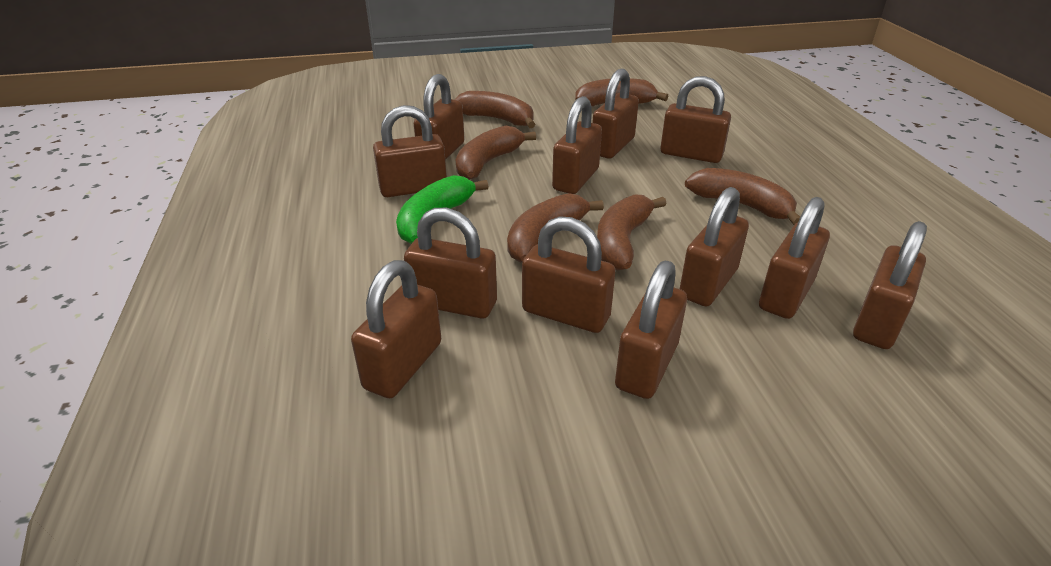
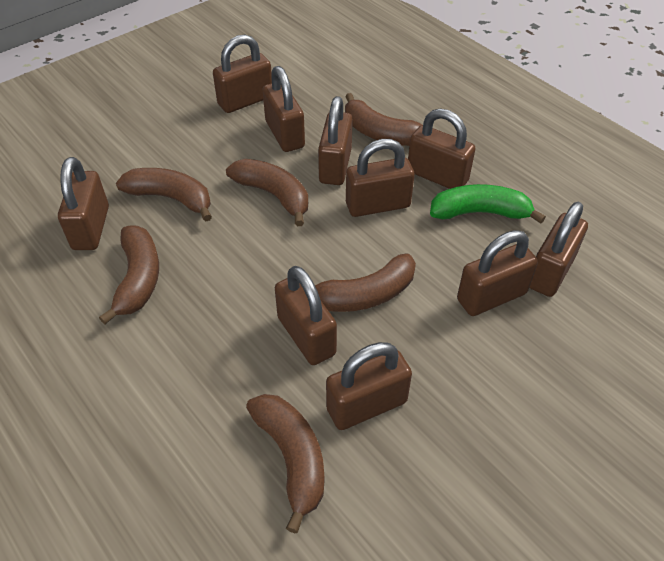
brown padlock: 12 -> 10

